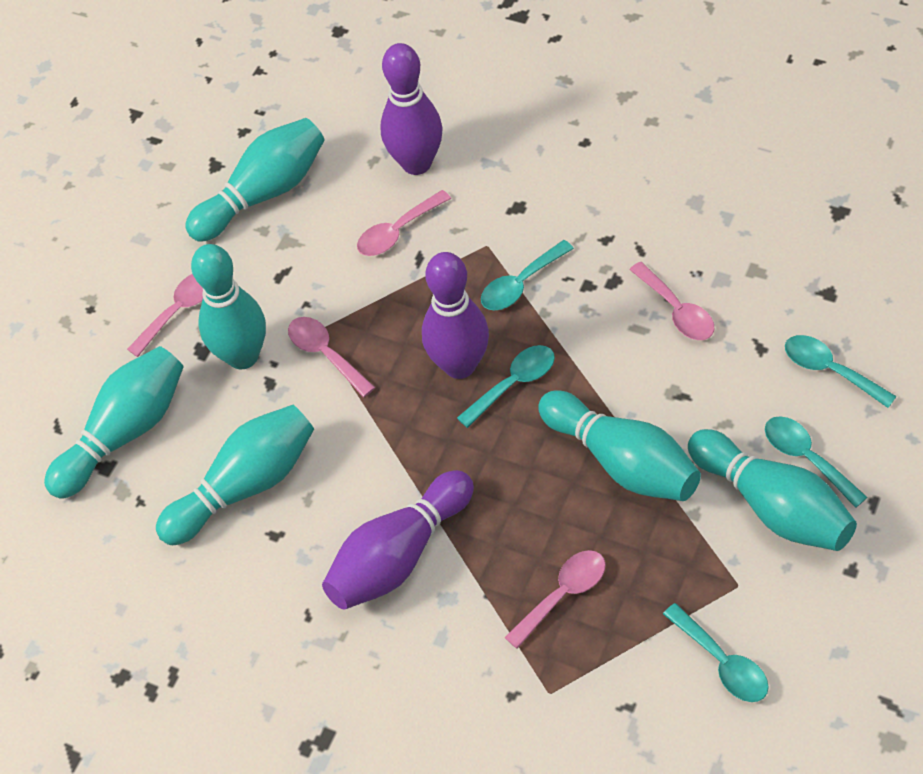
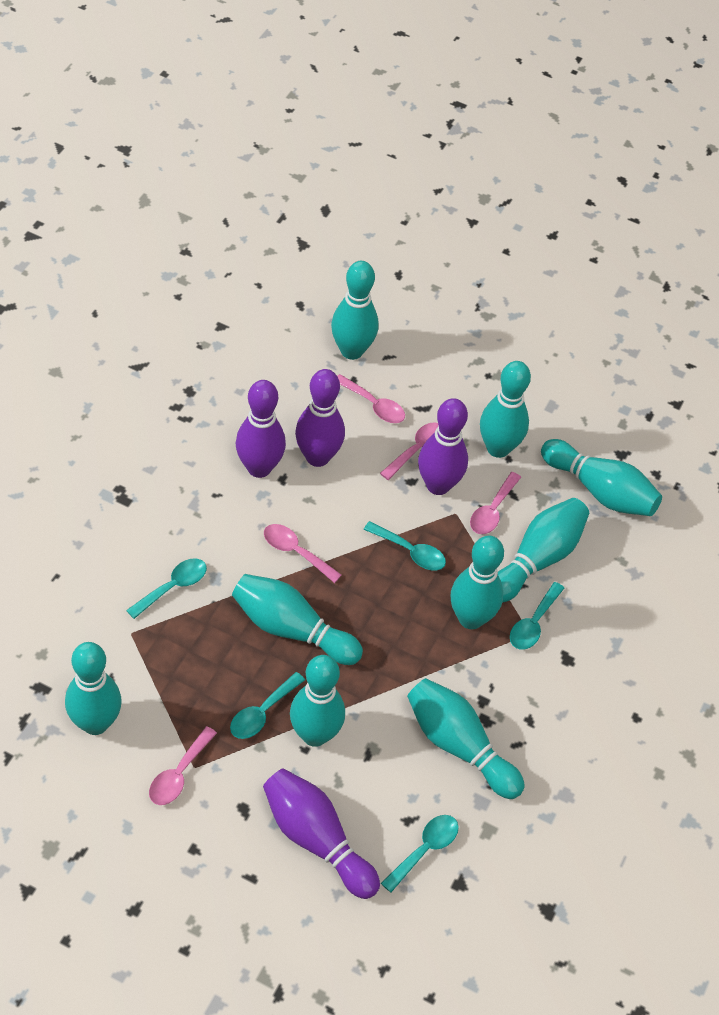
purple bowling pin: 3 -> 4
turquoise bowling pin: 6 -> 9

